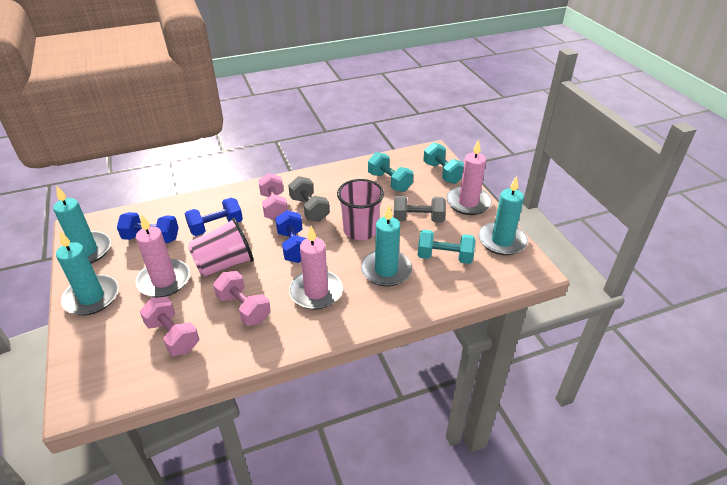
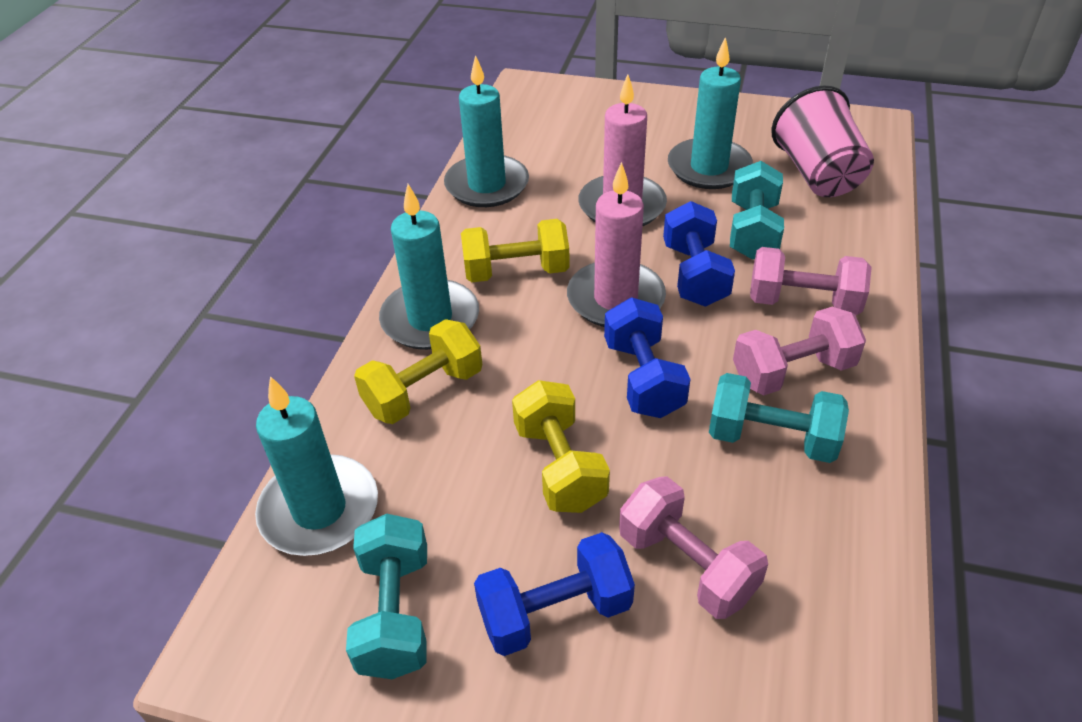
grey dumbbell: 2 -> 0
pink candle: 3 -> 2
pink cup: 2 -> 1
yellow dumbbell: 0 -> 3

